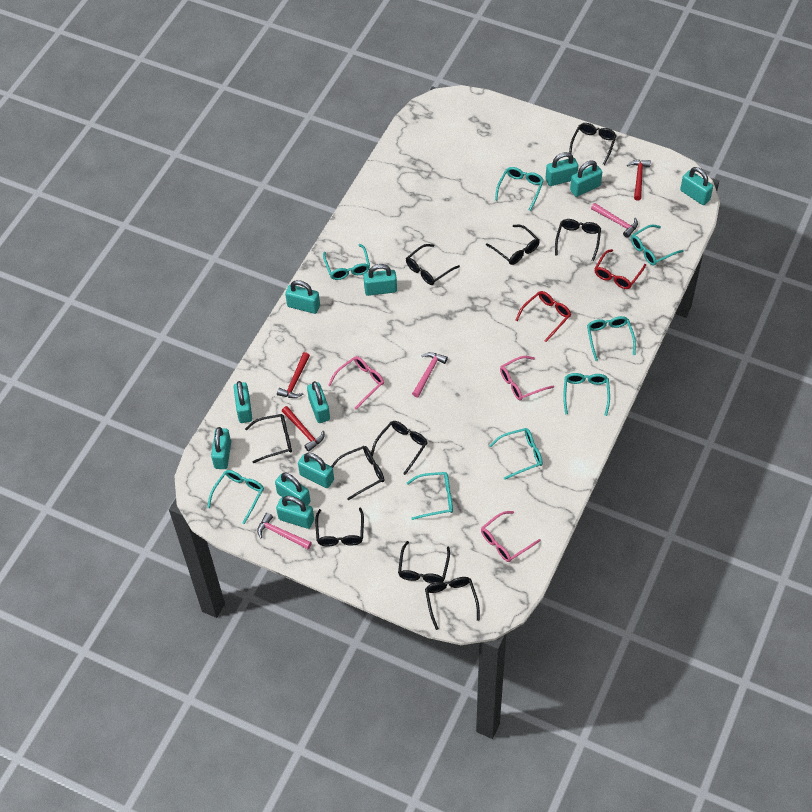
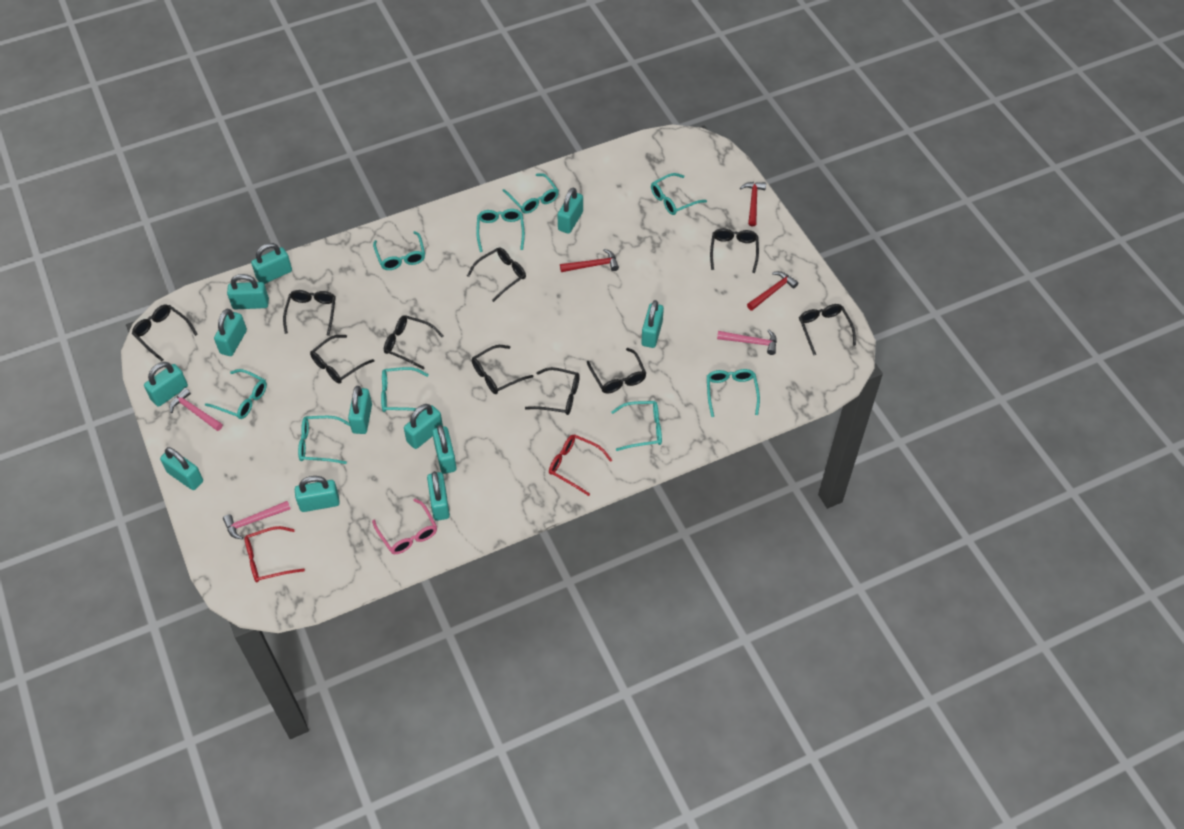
pink glasses: 3 -> 1
turquoise glasses: 8 -> 9
turquoise padlock: 11 -> 12

